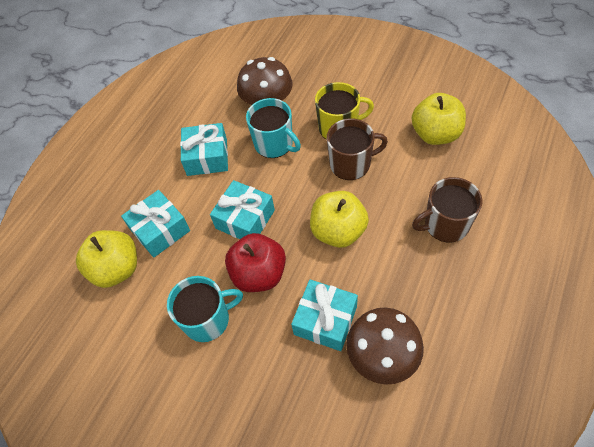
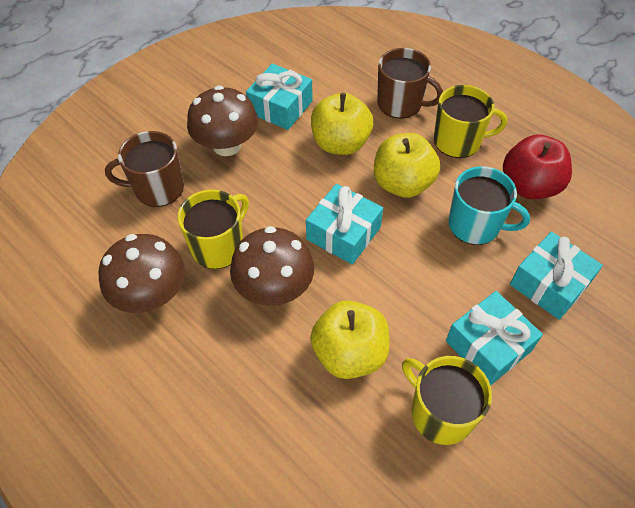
brown mushroom: 2 -> 3
turquoise mug: 2 -> 1
yellow mug: 1 -> 3

